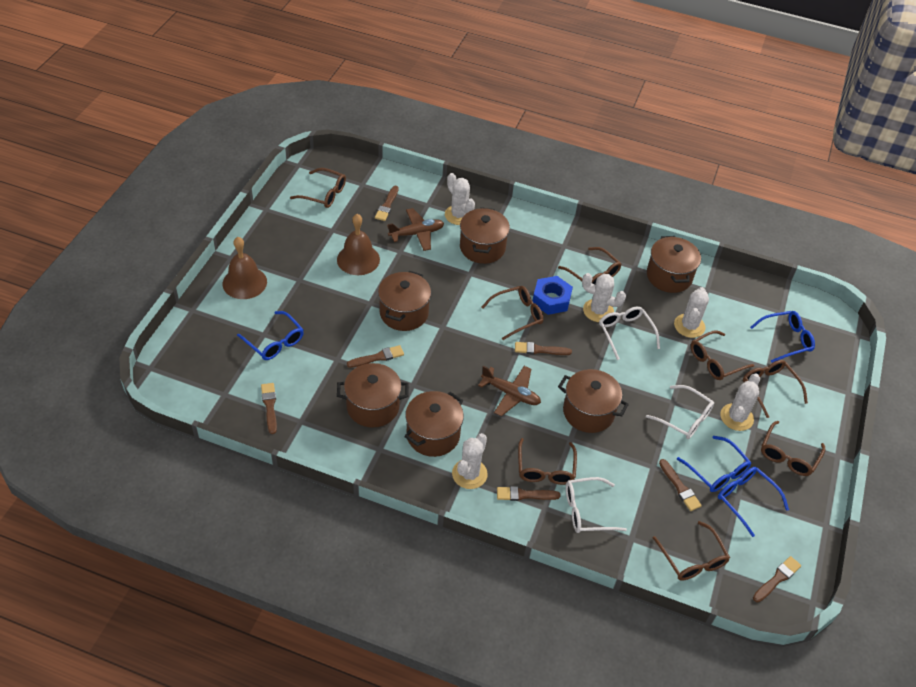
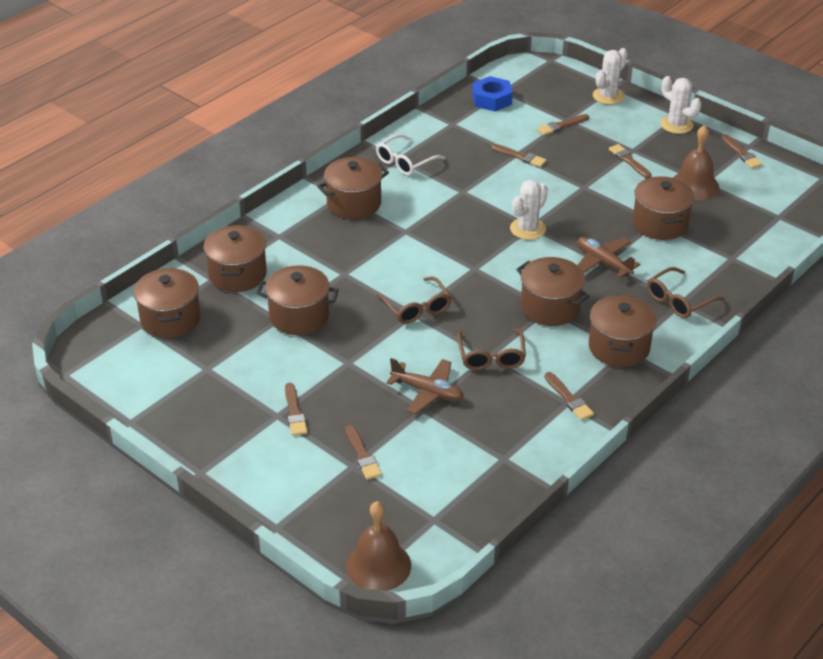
blue glasses: 4 -> 0
brown glasses: 8 -> 3
brown pot: 6 -> 7
white cactus: 5 -> 3
white glasses: 3 -> 1

